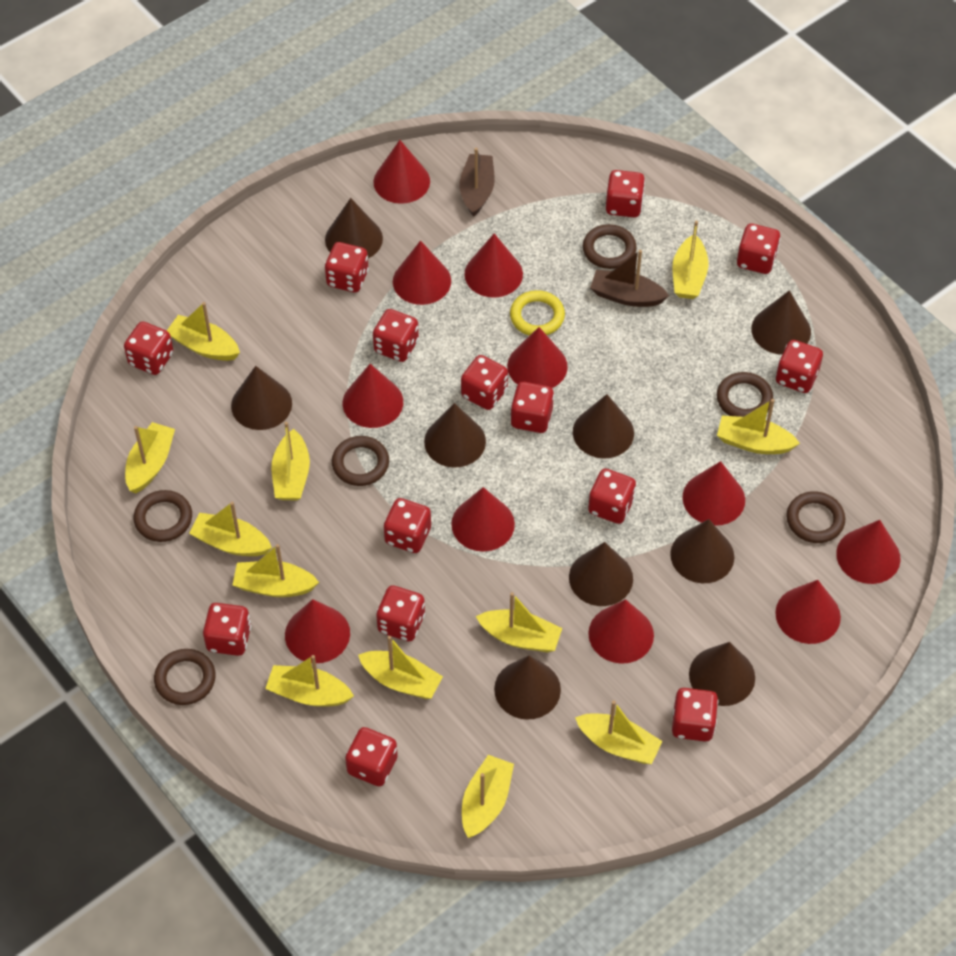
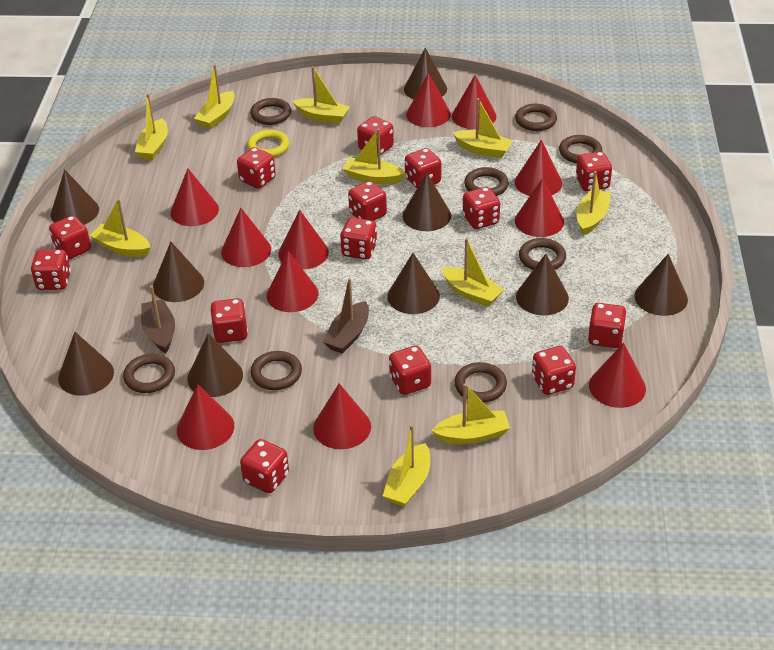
brown ring: 6 -> 8
yellow boat: 12 -> 10

